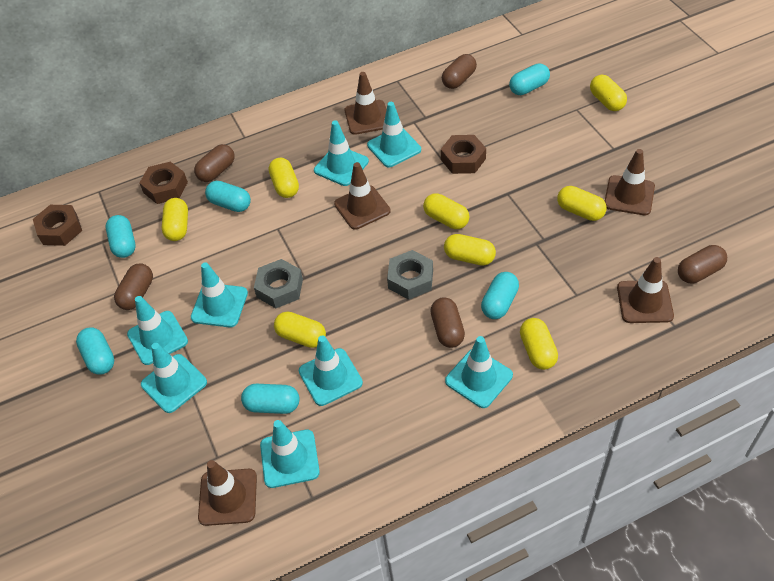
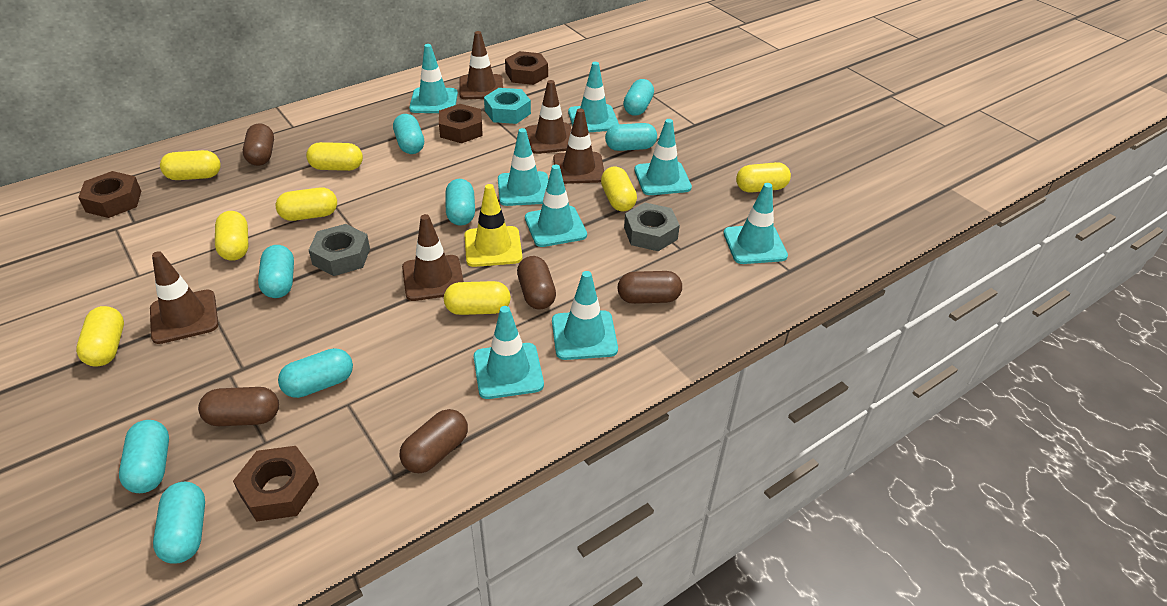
brown nut: 3 -> 4
turquoise capsule: 6 -> 8
turquoise nut: 0 -> 1
yellow traffic cone: 0 -> 1

